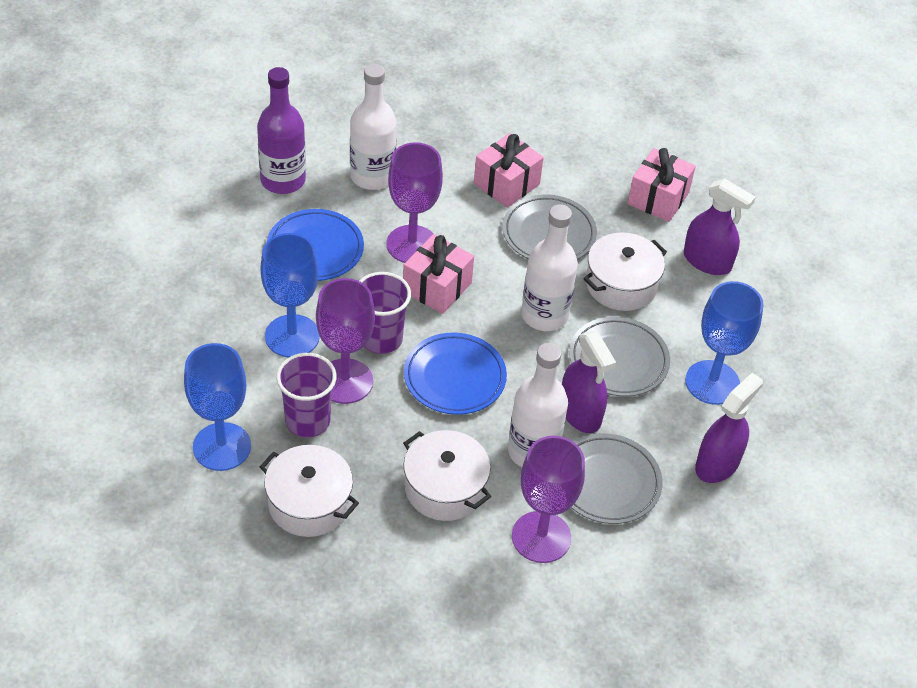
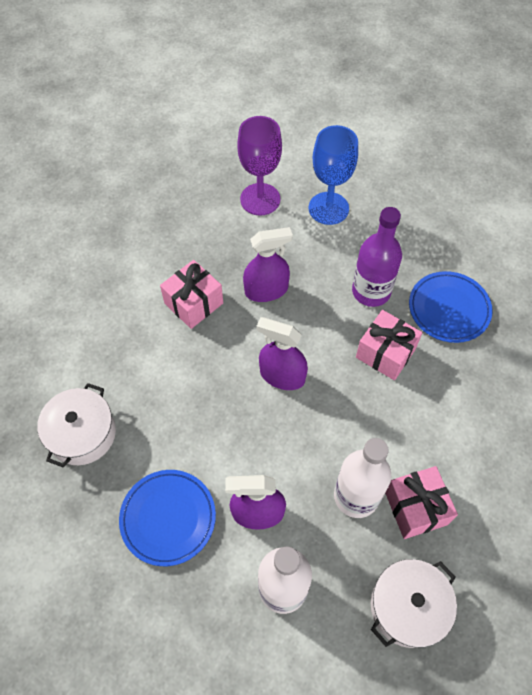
blue goblet: 3 -> 1
grey plate: 3 -> 0
purple cup: 2 -> 0
purple goblet: 3 -> 1
white bottle: 3 -> 2
white pot: 3 -> 2

